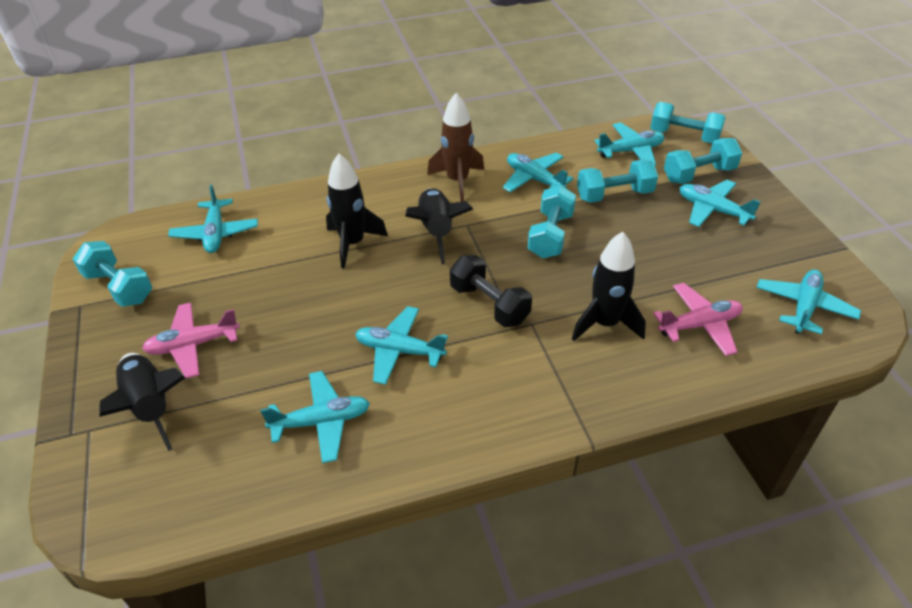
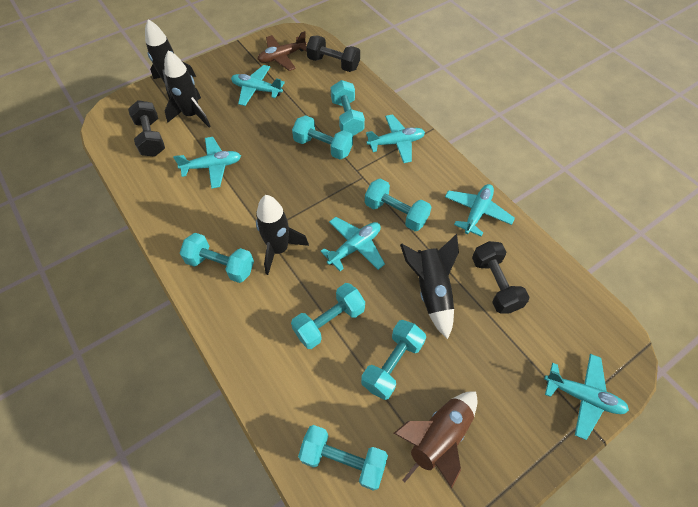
black dumbbell: 1 -> 3
brown plane: 0 -> 1
pink plane: 2 -> 0
turquoise dumbbell: 5 -> 7
turquoise plane: 7 -> 6

